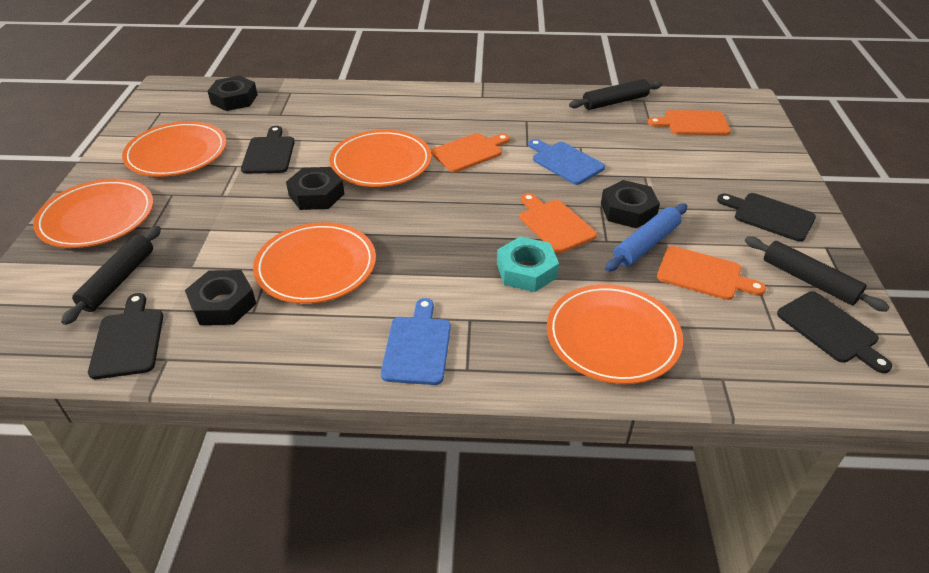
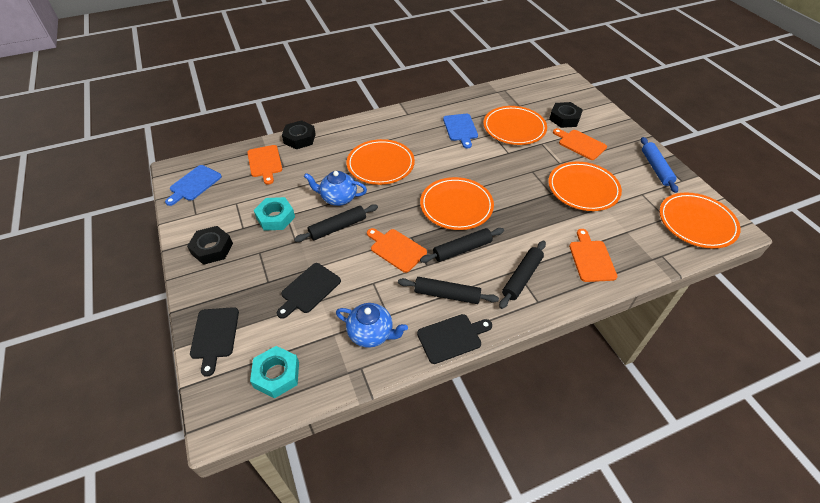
black cutting board: 4 -> 3
black nut: 4 -> 3
black rolling pin: 3 -> 4
blue teapot: 0 -> 2
turquoise nut: 1 -> 2

